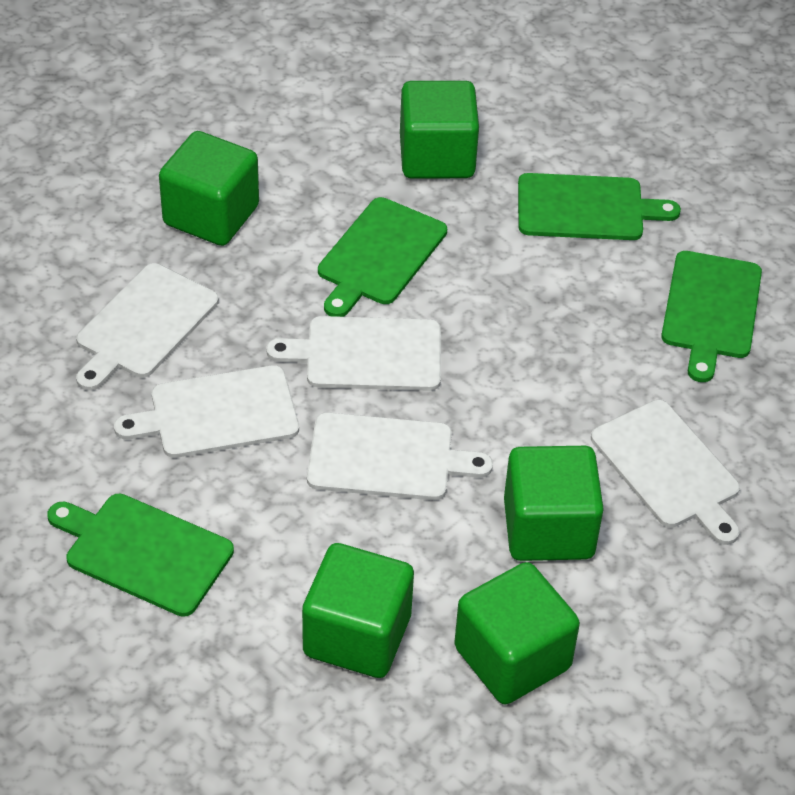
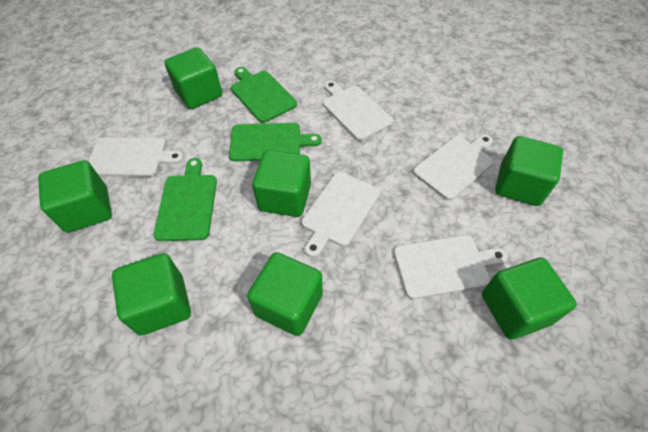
green cube: 5 -> 7
green cutting board: 4 -> 3

